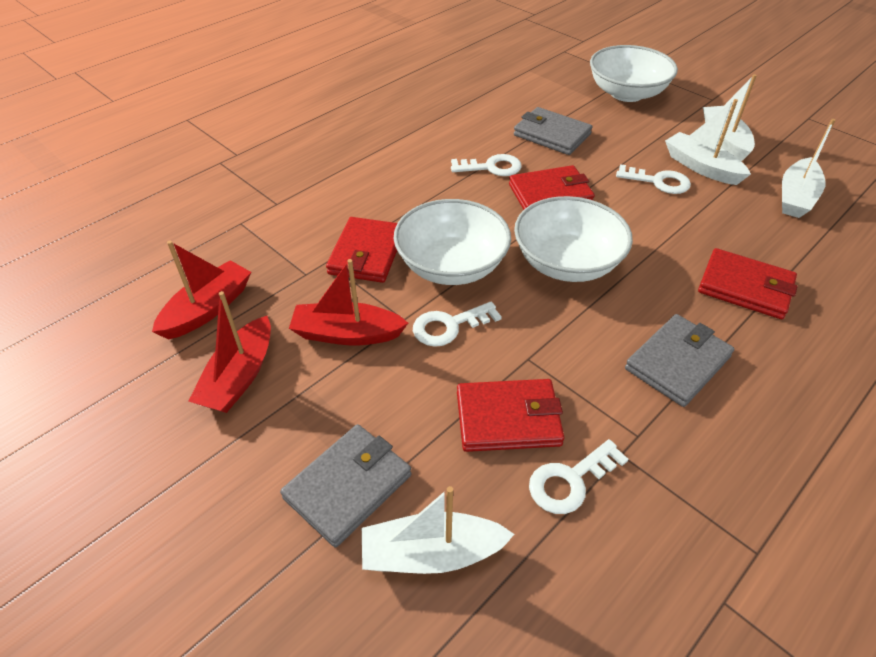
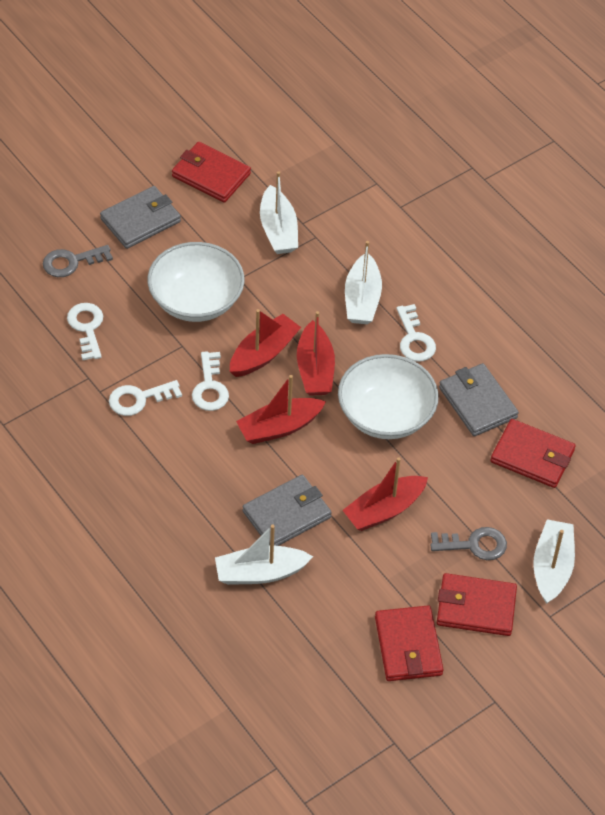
grey key: 0 -> 2
red boat: 3 -> 4
white bowl: 3 -> 2

